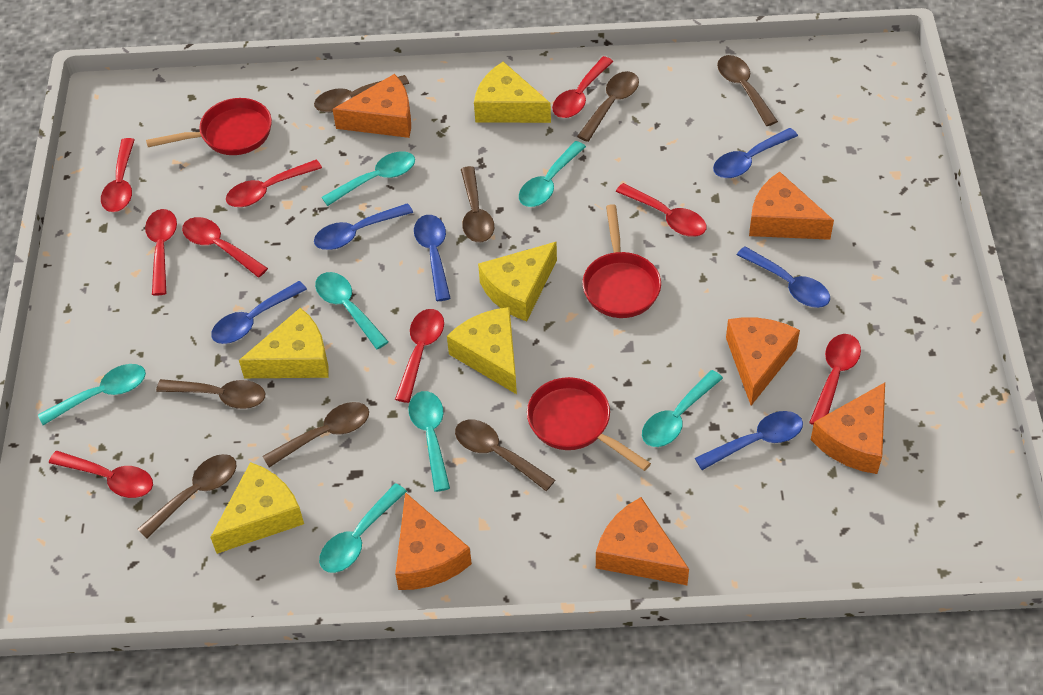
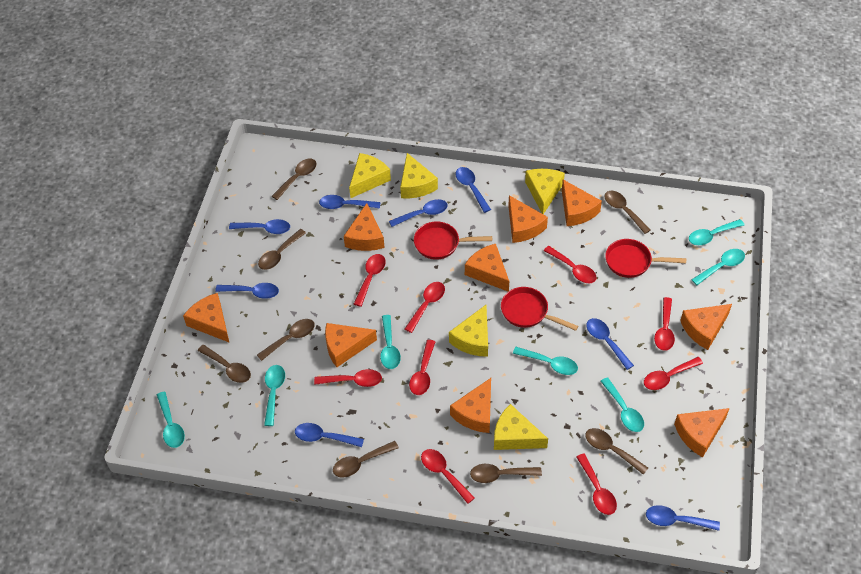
blue spoon: 6 -> 8
orange cheese: 6 -> 9

